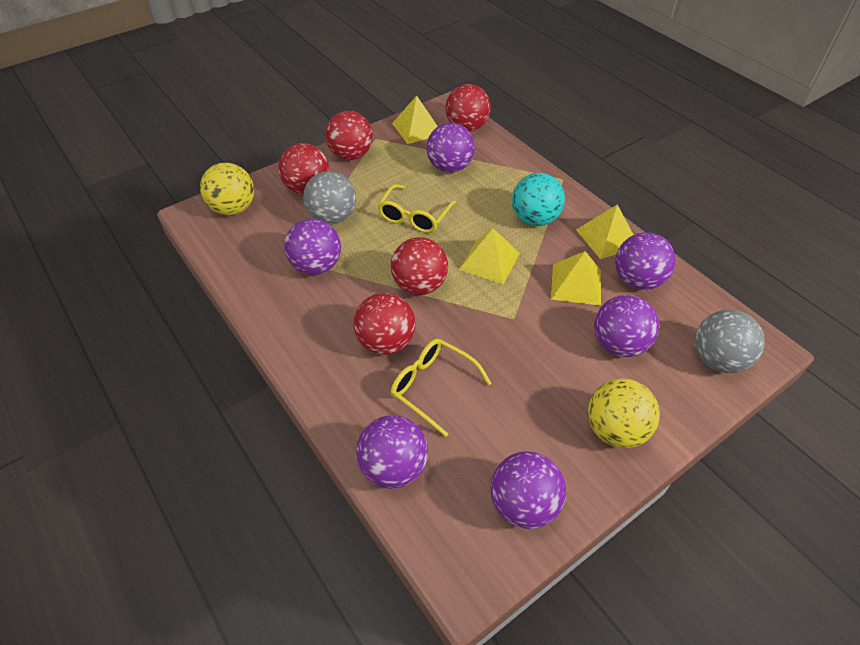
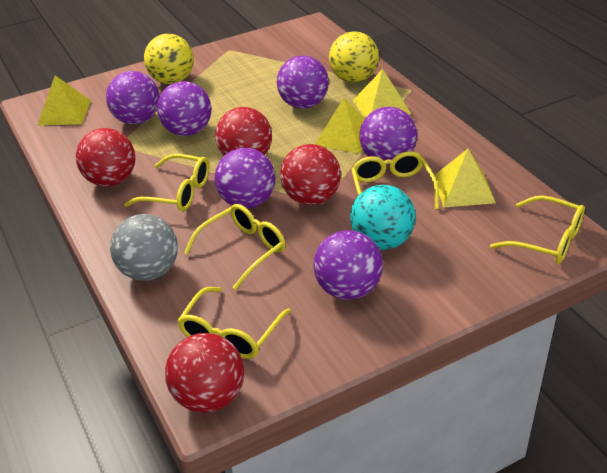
grey ball: 2 -> 1
red ball: 5 -> 4
yellow glasses: 2 -> 5

